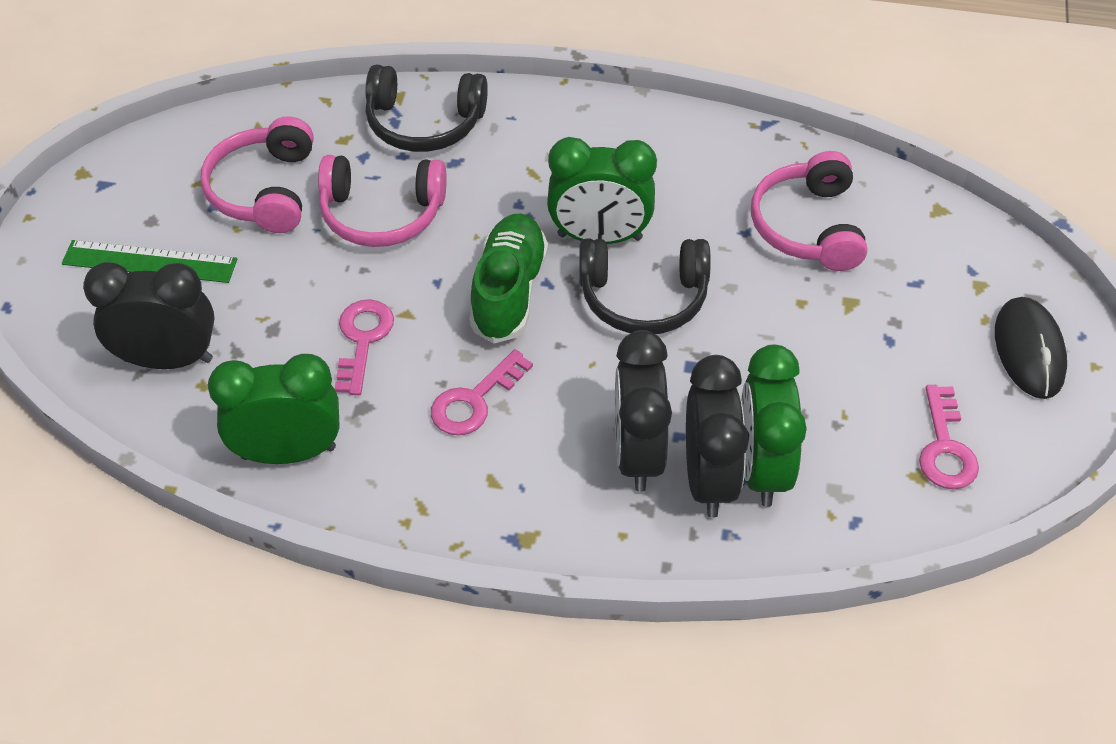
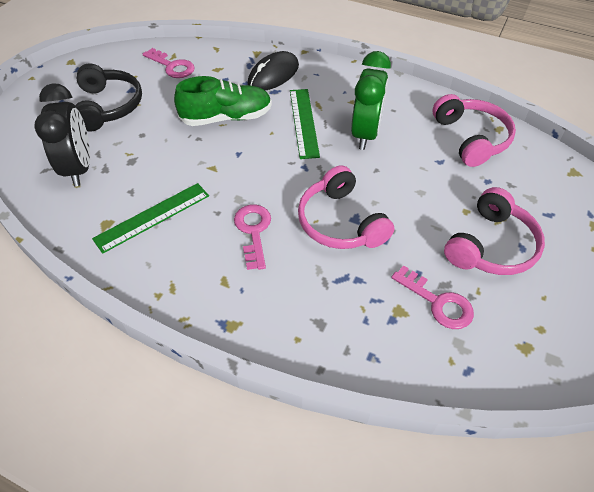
black clock: 3 -> 1
black headphones: 2 -> 1
green clock: 3 -> 1
green ruler: 1 -> 2

